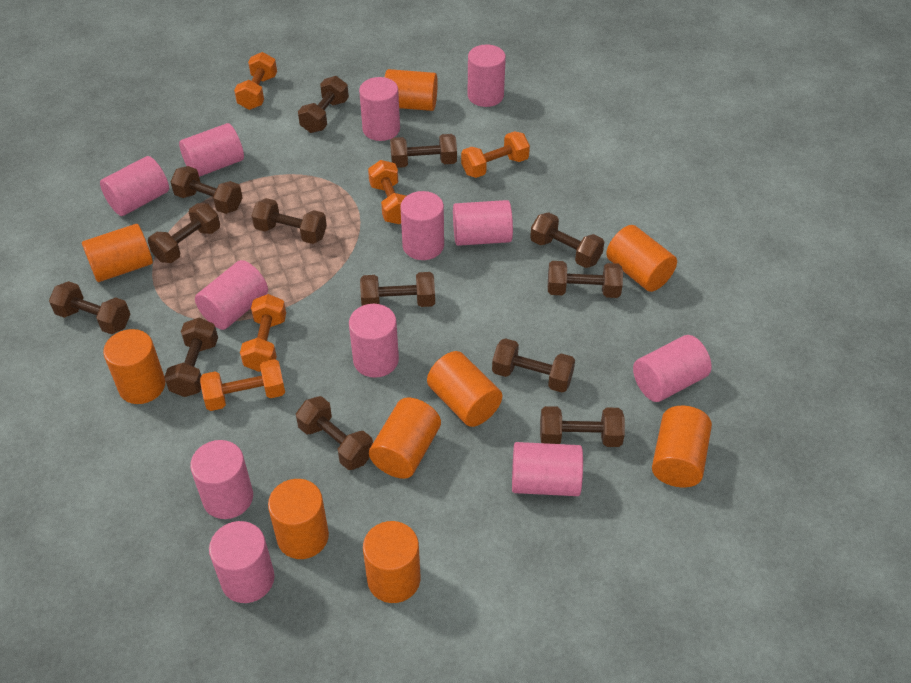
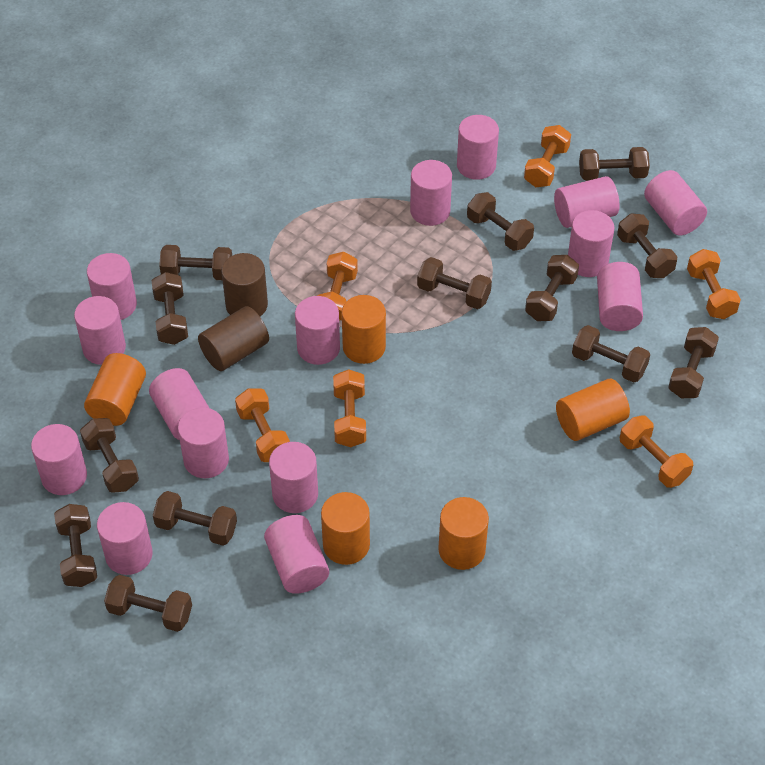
brown cylinder: 0 -> 2
orange cylinder: 9 -> 5
orange dumbbell: 5 -> 6
pink cylinder: 12 -> 15

